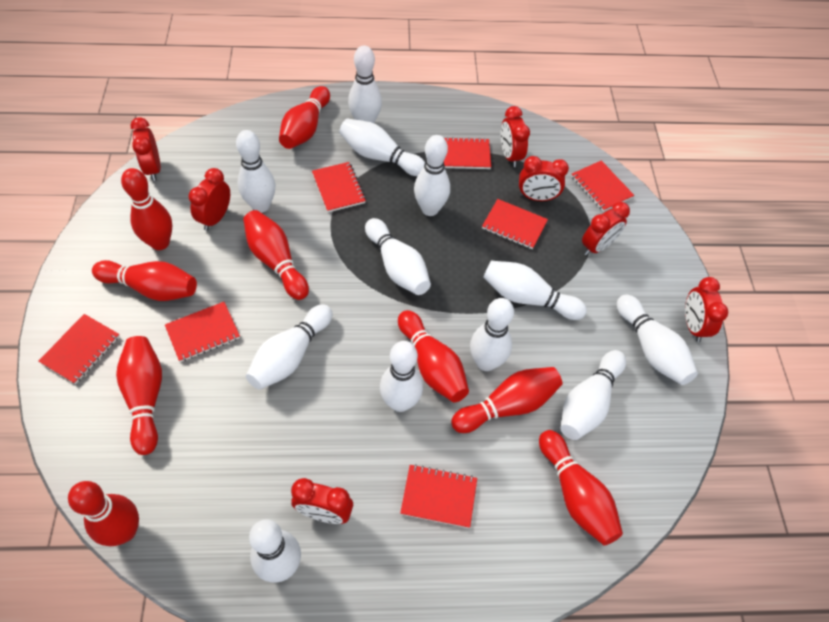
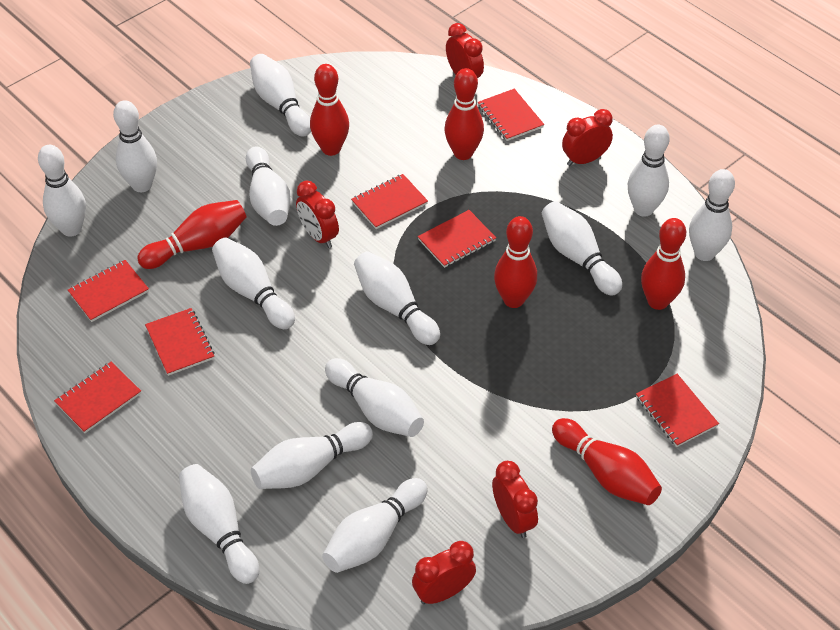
red bowling pin: 9 -> 6
red clock: 7 -> 5
white bowling pin: 12 -> 13

